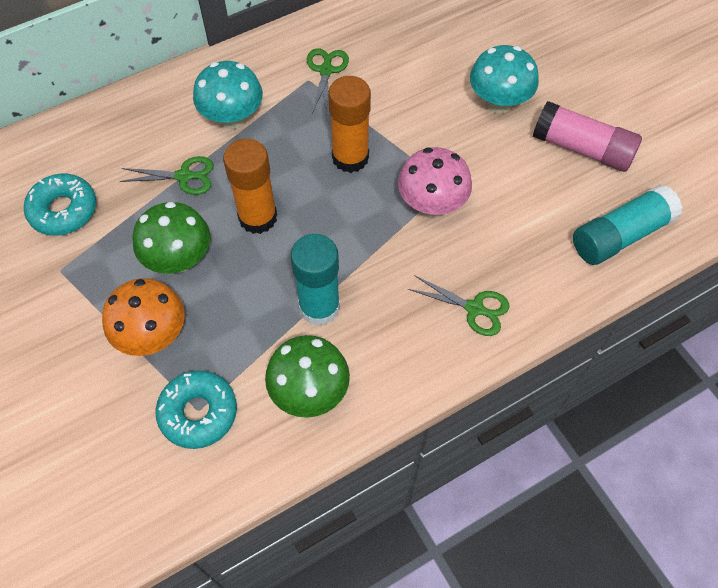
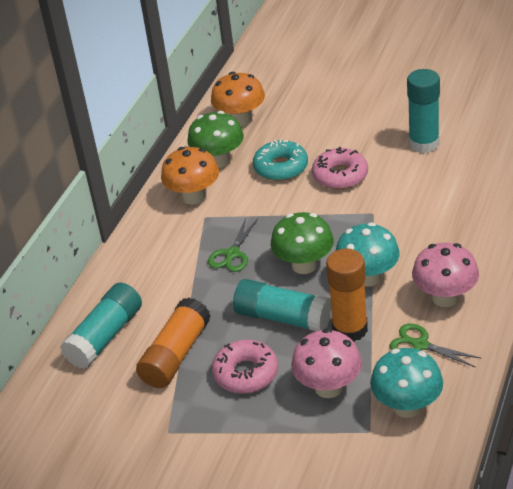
green scissors: 3 -> 2
orange mushroom: 1 -> 2
pink donut: 0 -> 2
pink glue stick: 1 -> 0
pink mushroom: 1 -> 2
turquoise donut: 2 -> 1
turquoise glue stick: 2 -> 3

